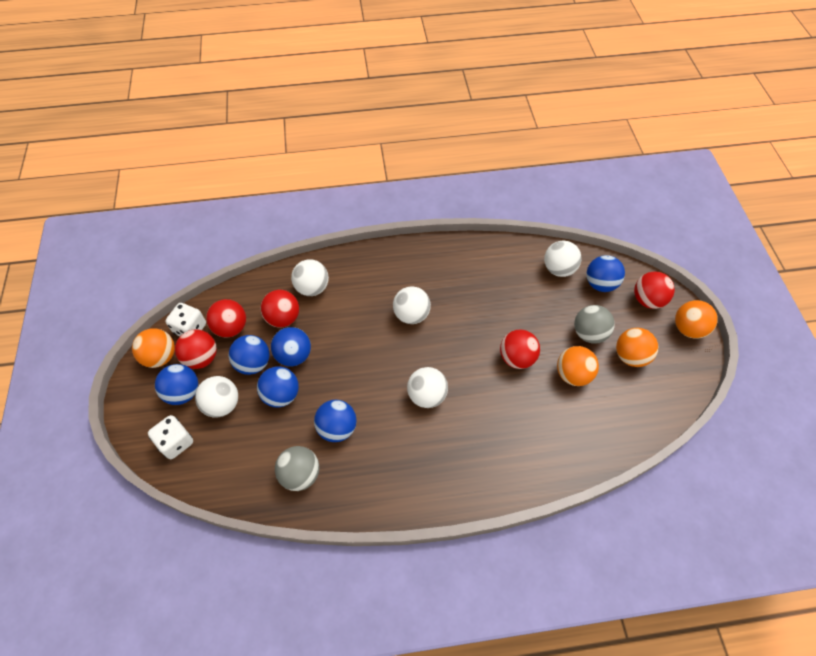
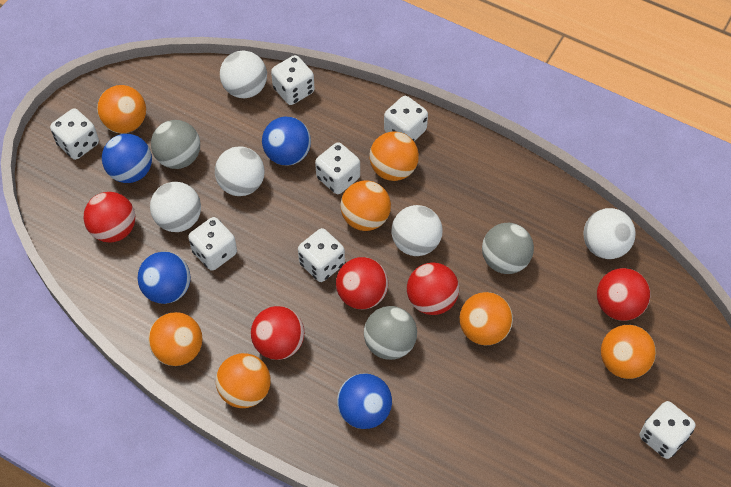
blue ball: 6 -> 4
grey ball: 2 -> 3
orange ball: 4 -> 7
white dice: 2 -> 7

